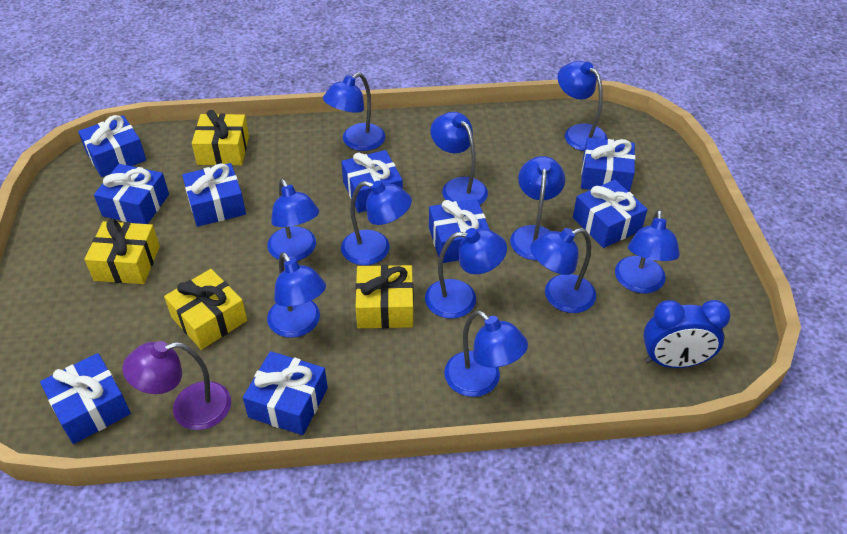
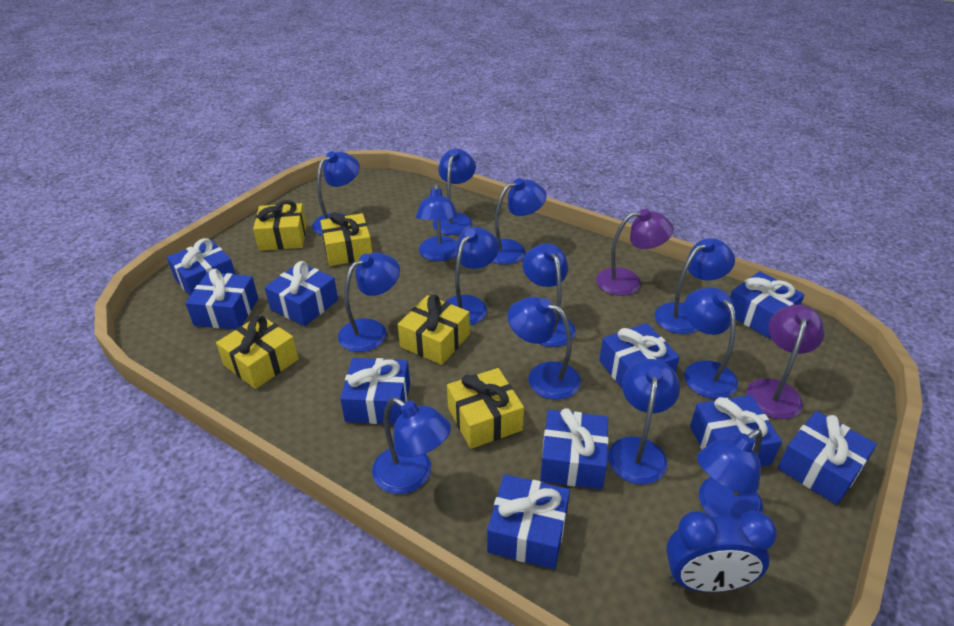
blue gift: 9 -> 10
blue lamp: 11 -> 13
purple lamp: 1 -> 2
yellow gift: 4 -> 5

